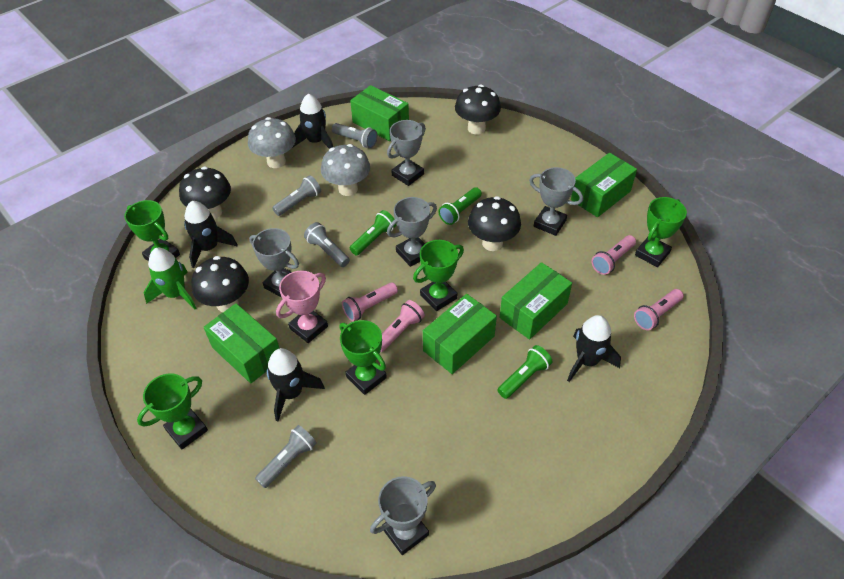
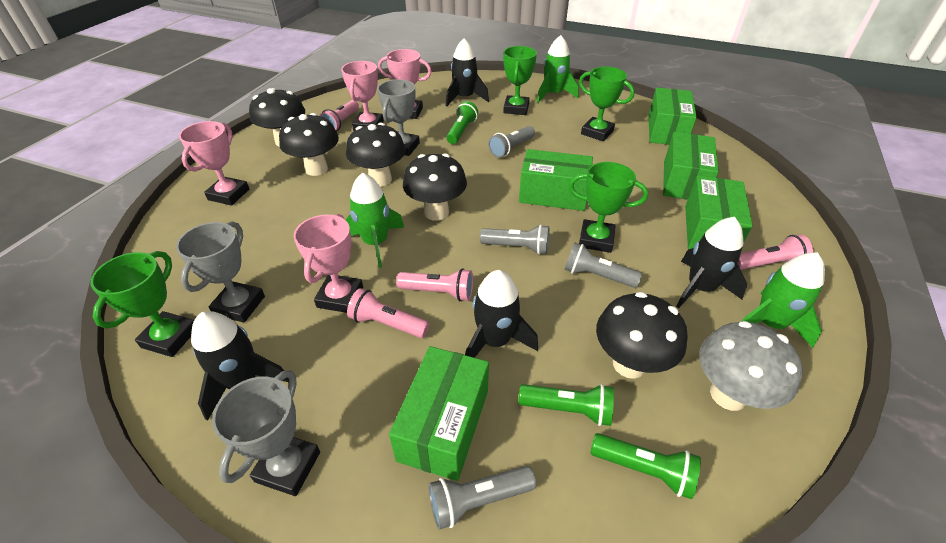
black mushroom: 4 -> 5
green rocket: 1 -> 3
green trophy: 5 -> 4
grey mushroom: 2 -> 1
grey trophy: 5 -> 3
pink trophy: 1 -> 4

